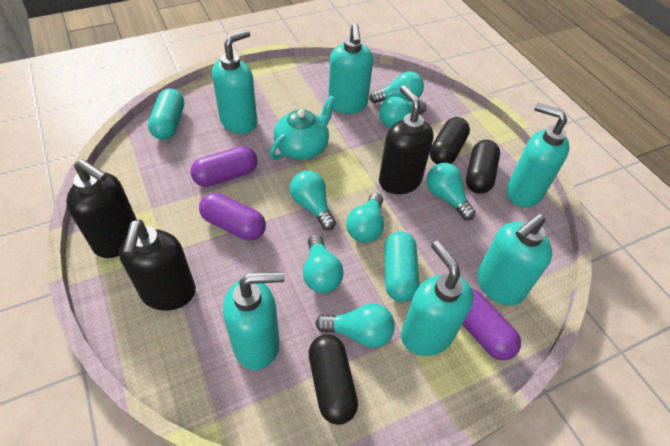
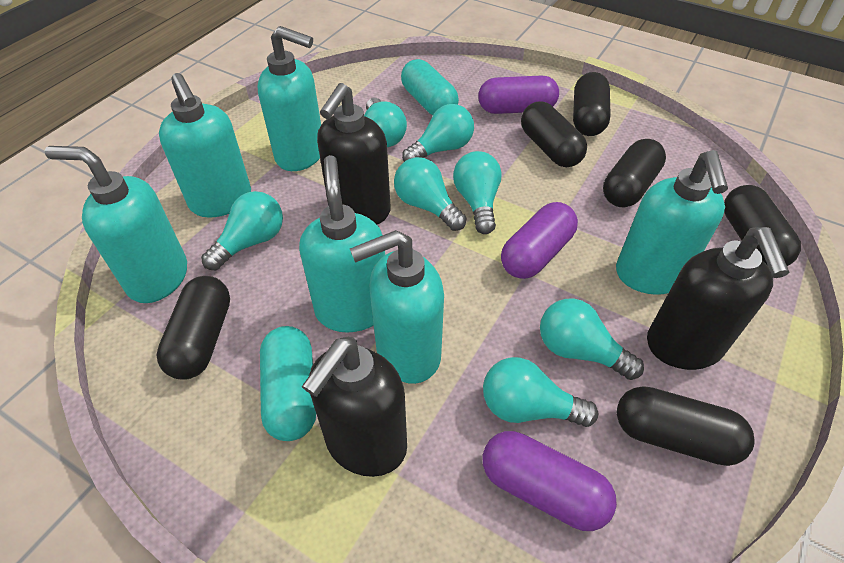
black capsule: 3 -> 6
turquoise teapot: 1 -> 0

